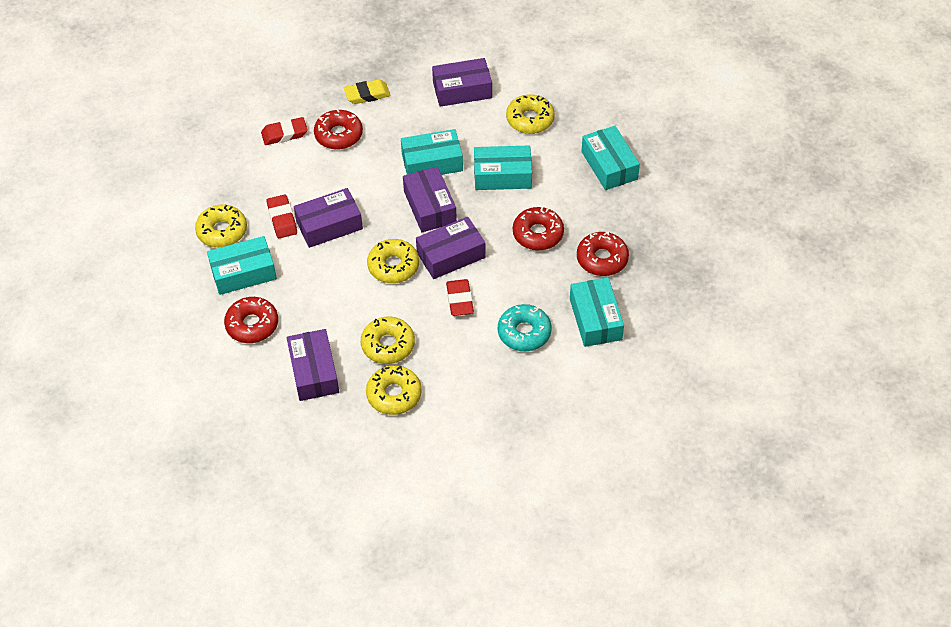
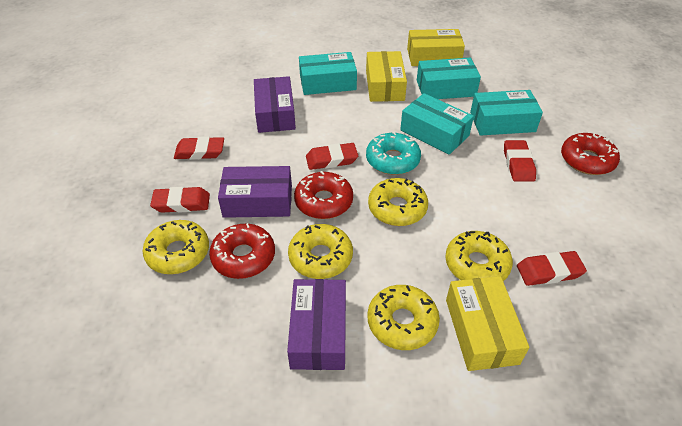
purple box: 5 -> 3
red donut: 4 -> 3
red eraser: 3 -> 5
turquoise box: 5 -> 4
yellow box: 0 -> 3
yellow eraser: 1 -> 0

